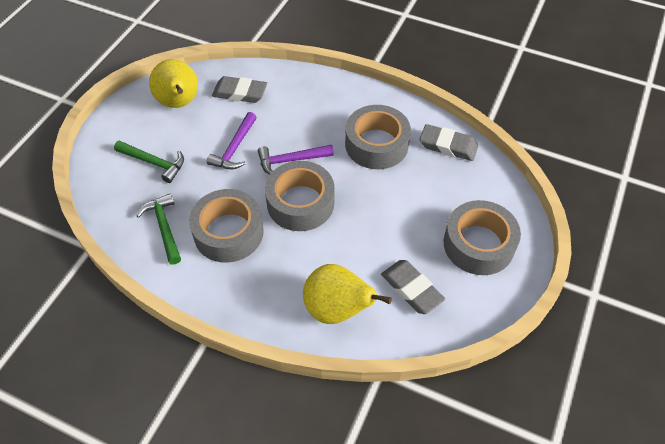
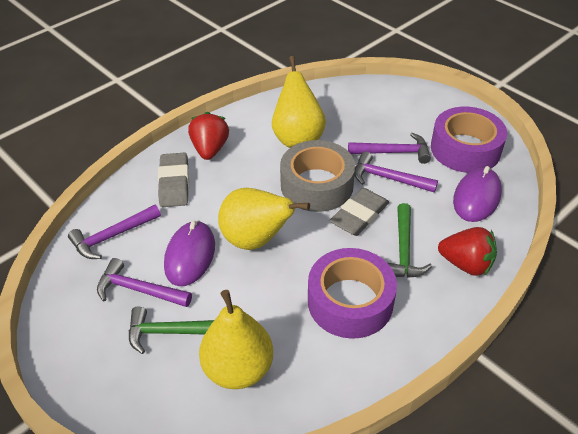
grey eraser: 3 -> 2
grey tape: 4 -> 1
purple hammer: 2 -> 4
purple mouse: 0 -> 2
purple tape: 0 -> 2
red strawberry: 0 -> 2
yellow pear: 2 -> 3

